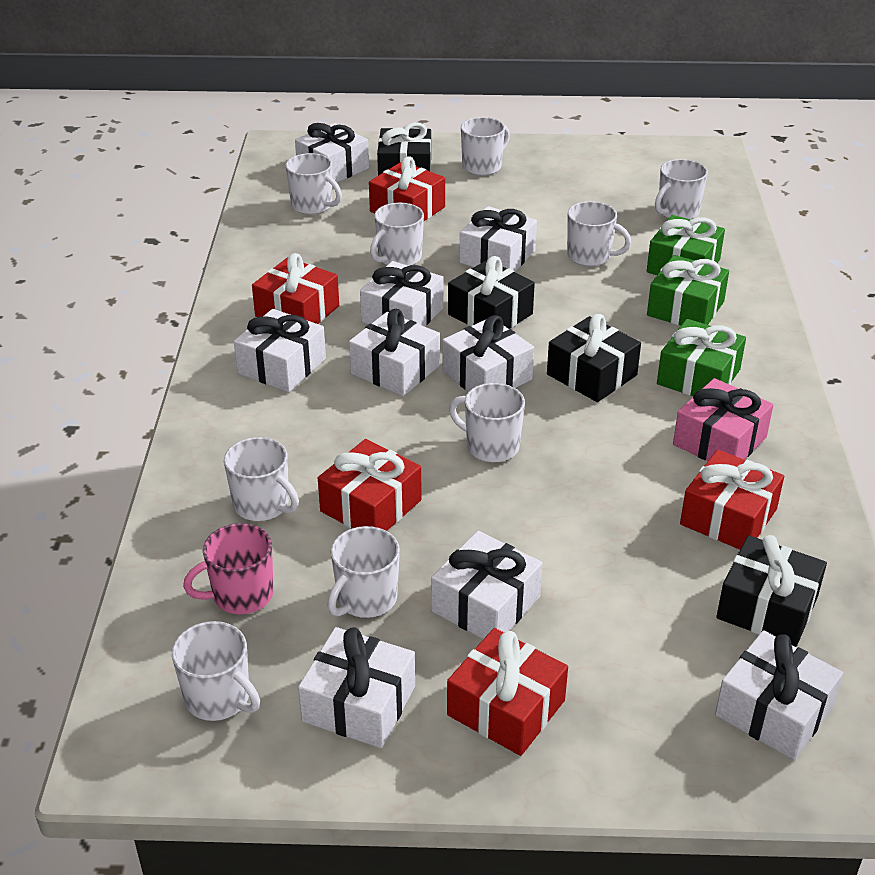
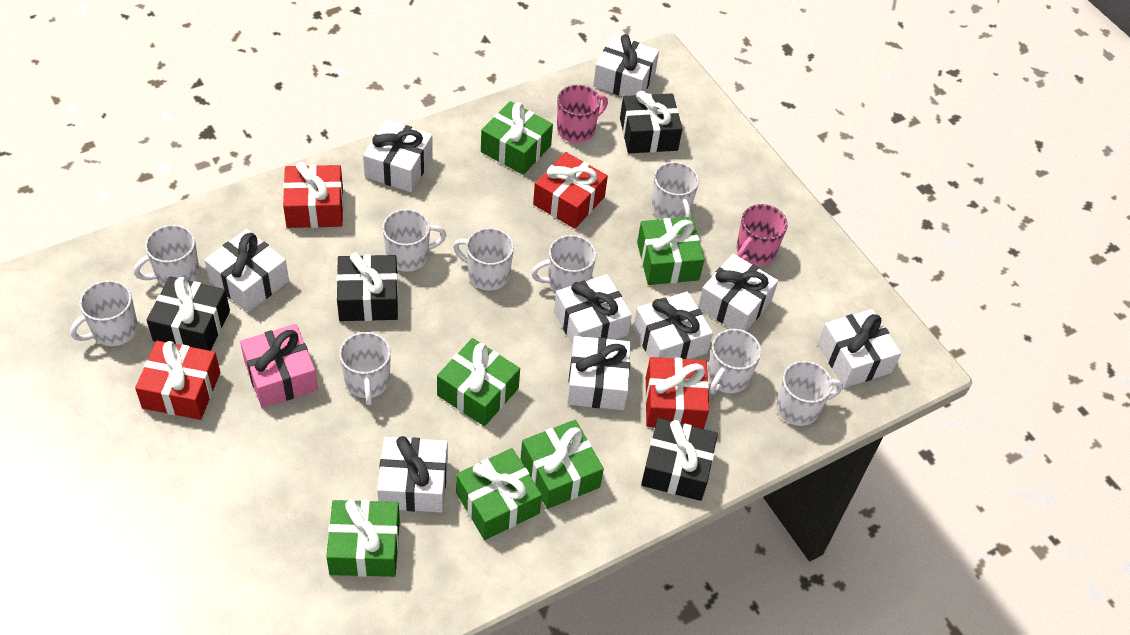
green gift: 3 -> 6
pink mug: 1 -> 2
red gift: 5 -> 4

